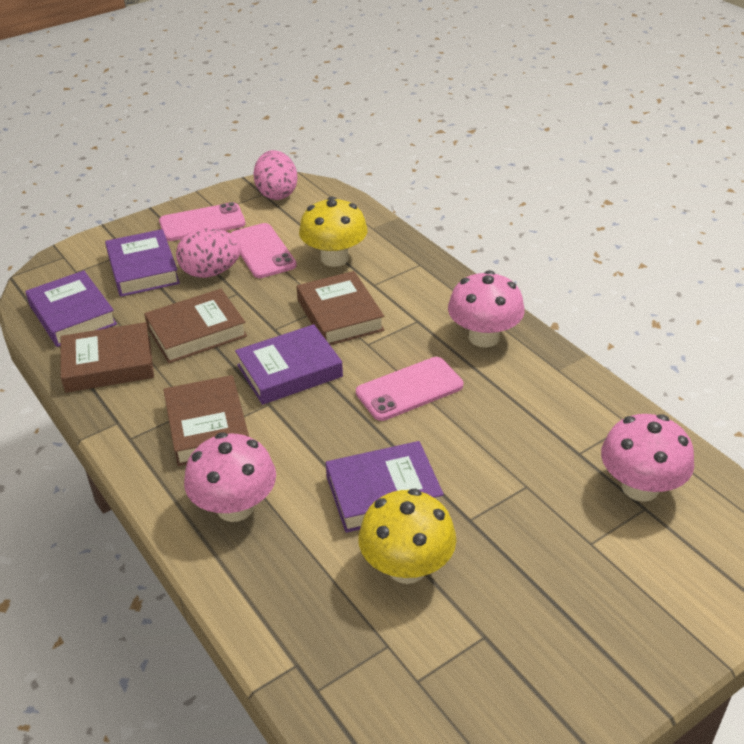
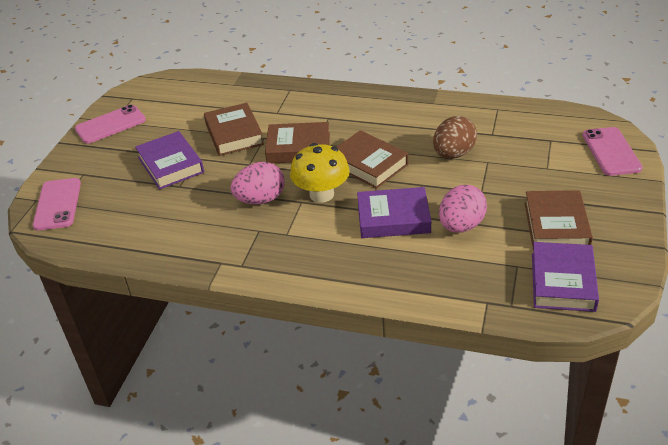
brown egg: 0 -> 1
pink mushroom: 3 -> 0
purple book: 4 -> 3
yellow mushroom: 2 -> 1

